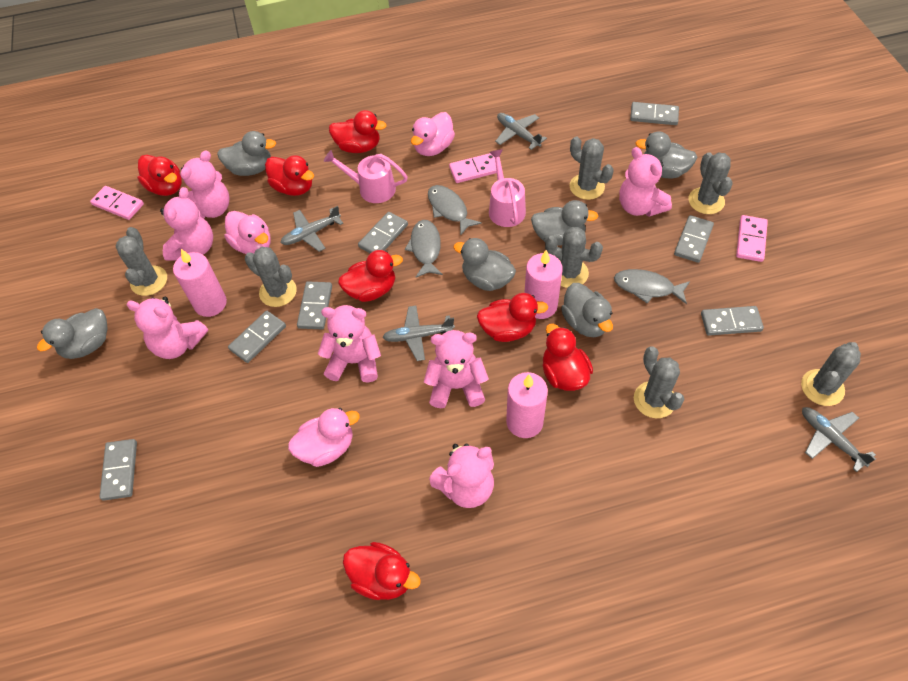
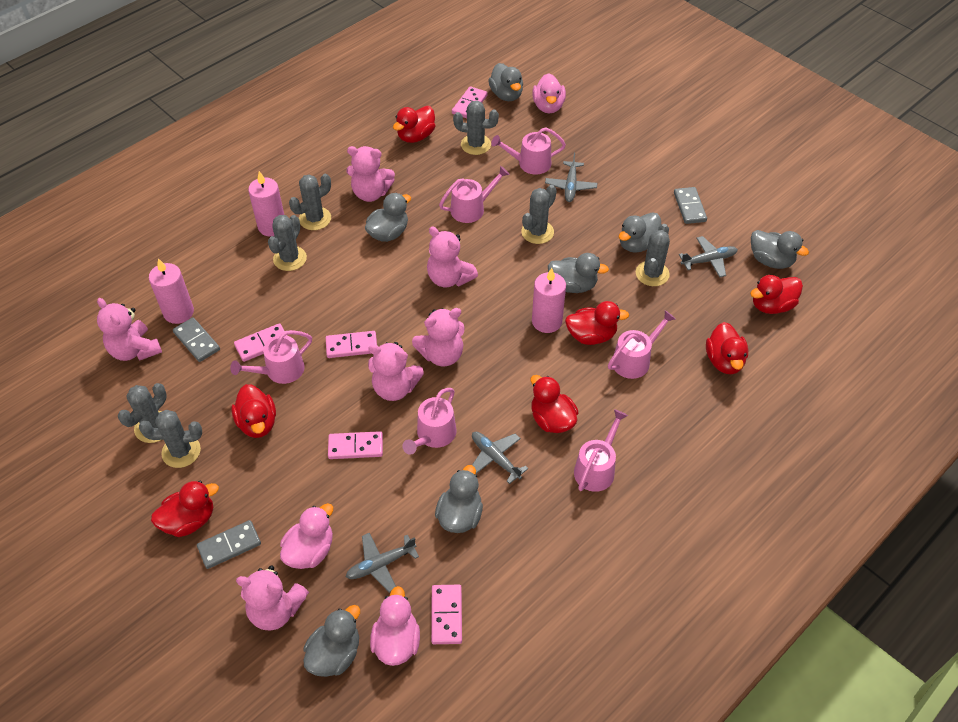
grey domino: 7 -> 3
grey duck: 6 -> 7
grey fish: 3 -> 0
pink domino: 3 -> 5
pink teddy bear: 7 -> 6
pink watering can: 2 -> 6

